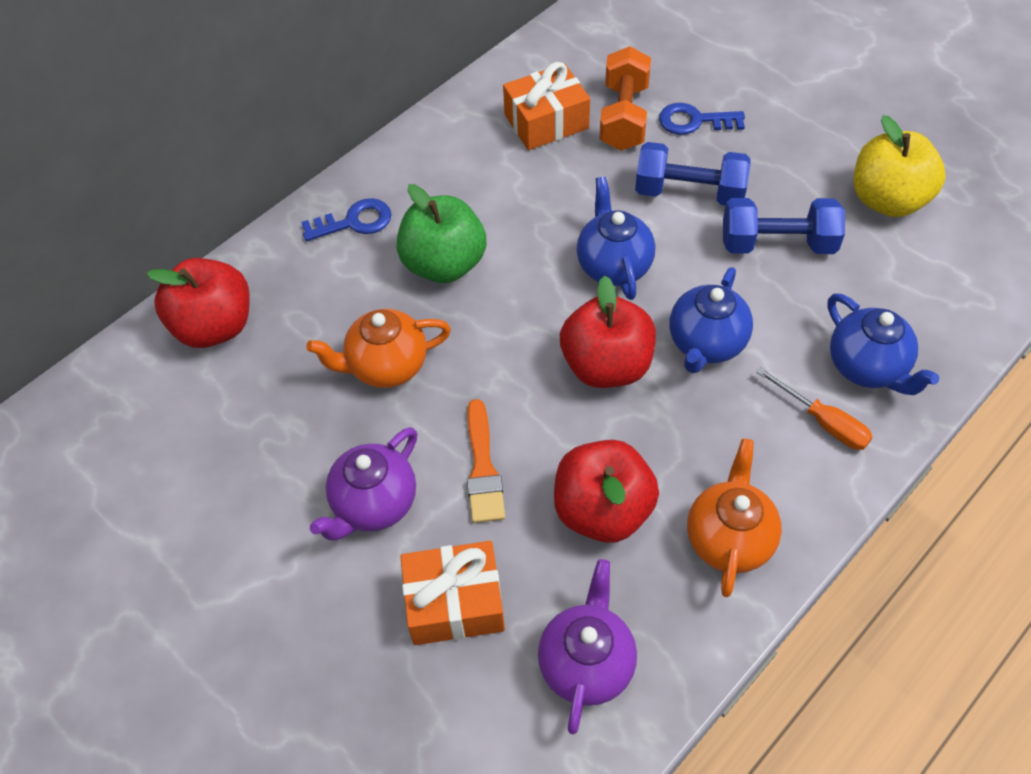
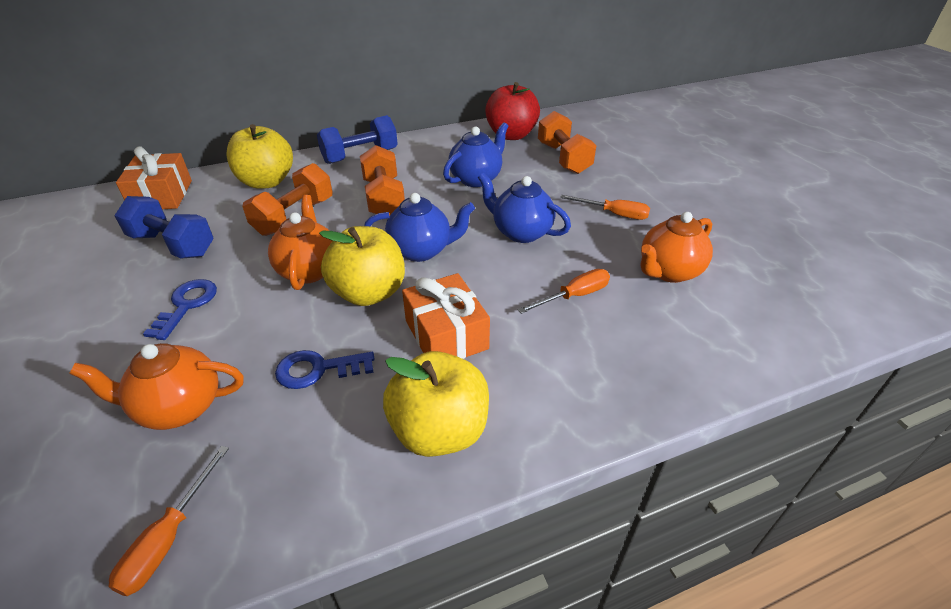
green apple: 1 -> 0
orange brush: 1 -> 0
orange dumbbell: 1 -> 3
orange screwdriver: 1 -> 3
orange teapot: 2 -> 3
purple teapot: 2 -> 0
red apple: 3 -> 1
yellow apple: 1 -> 3

